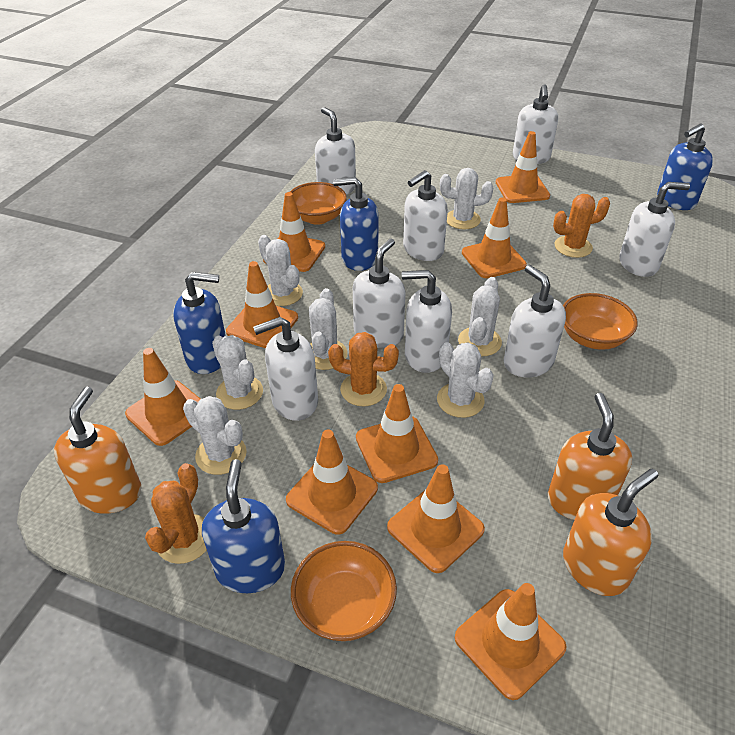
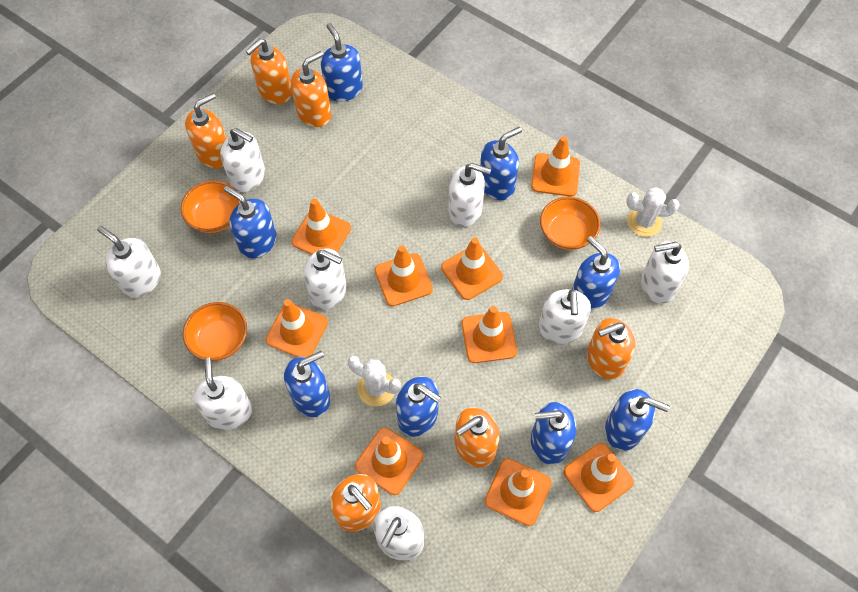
blue soap dispenser: 4 -> 8
orange cactus: 3 -> 0
orange soap dispenser: 3 -> 6
white cactus: 7 -> 2

